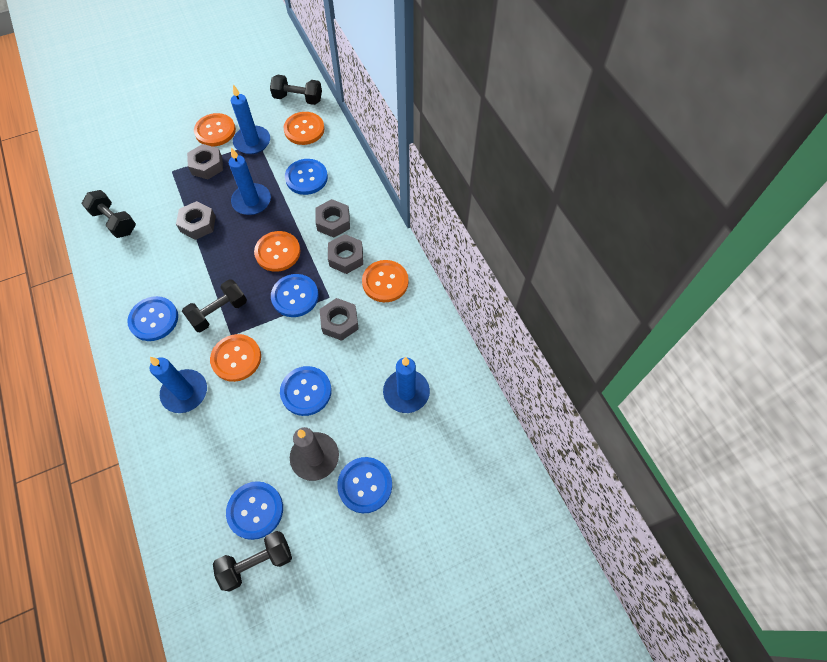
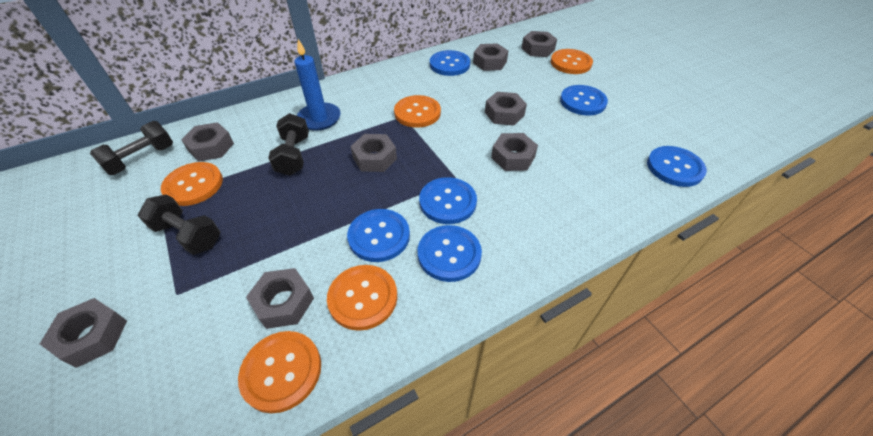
black dumbbell: 4 -> 3
blue candle: 4 -> 1
grey candle: 1 -> 0
grey nut: 5 -> 8

